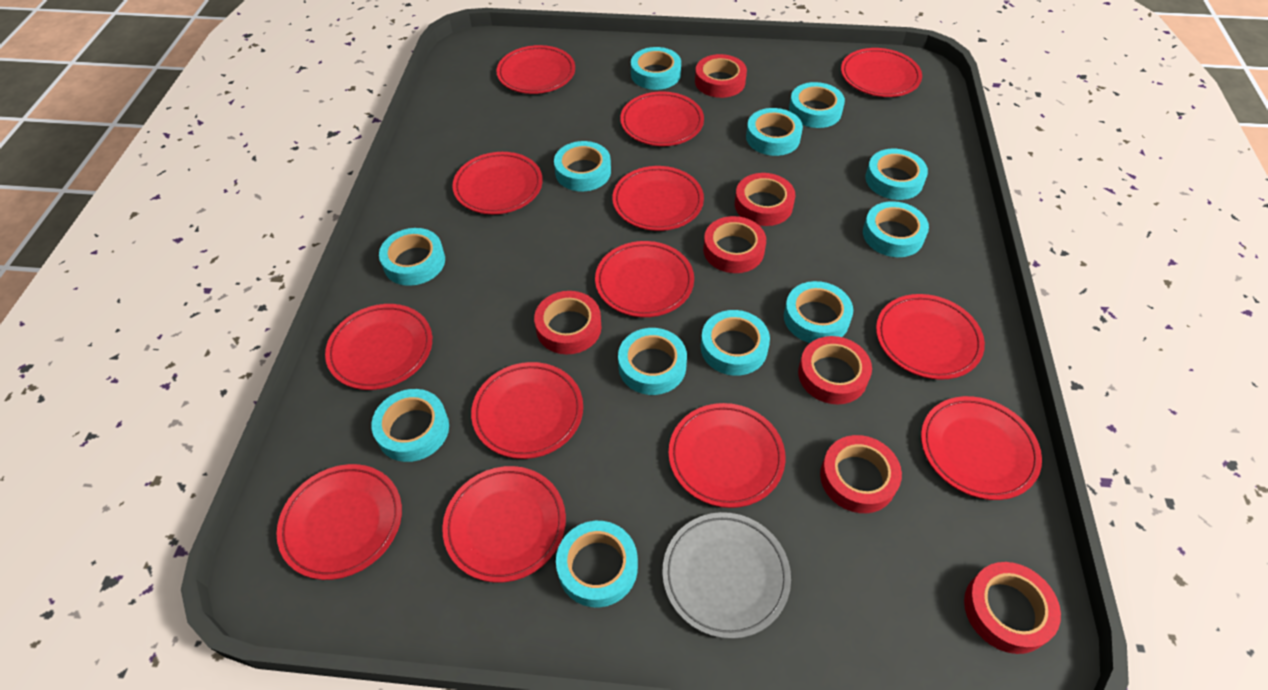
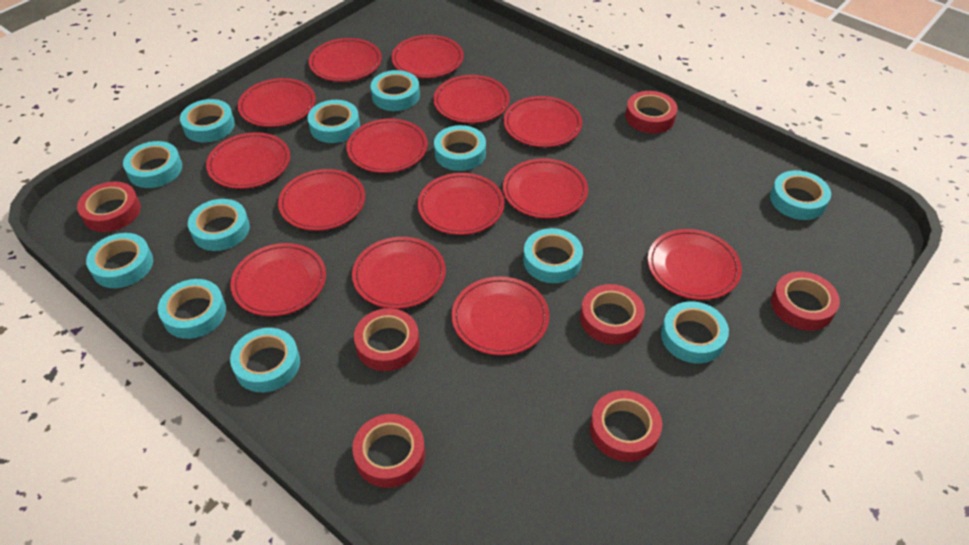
grey plate: 1 -> 0
red plate: 13 -> 14

